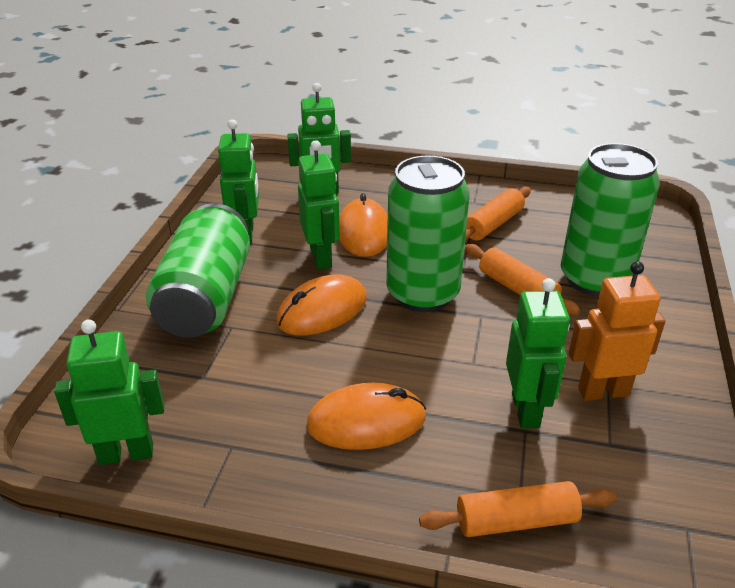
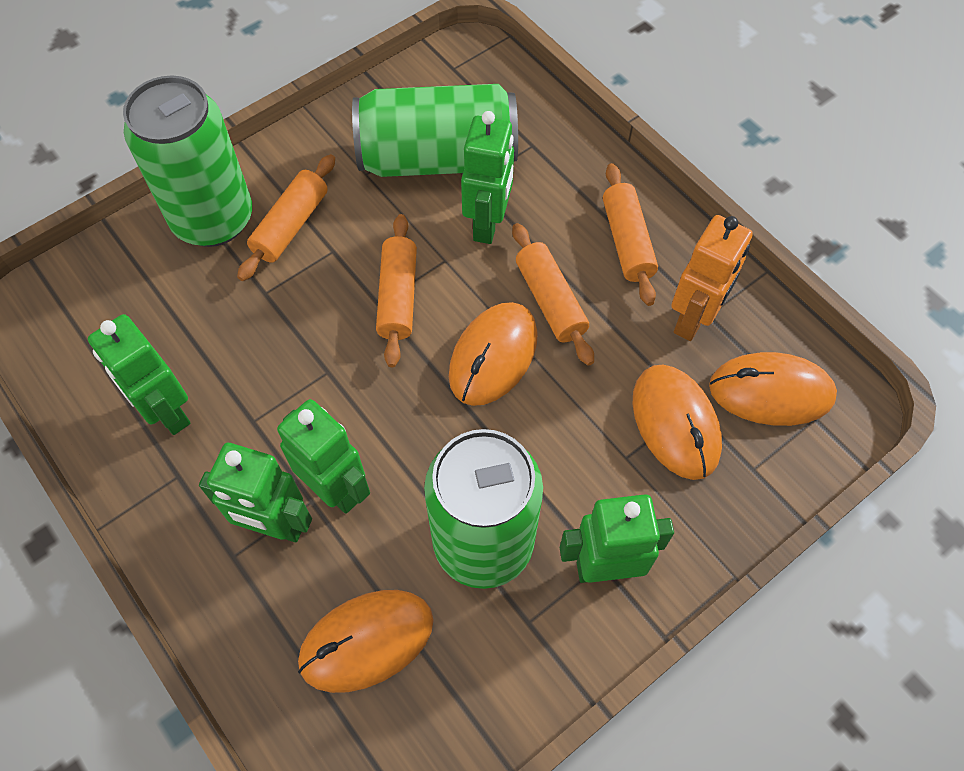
orange mouse: 3 -> 4
orange rolling pin: 3 -> 4

